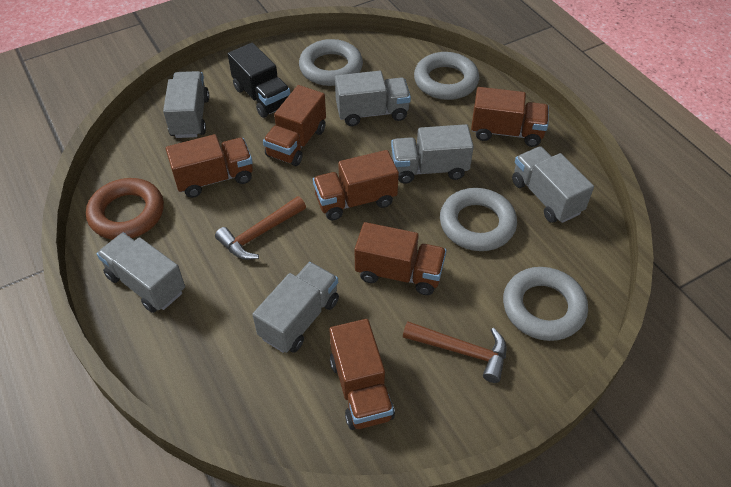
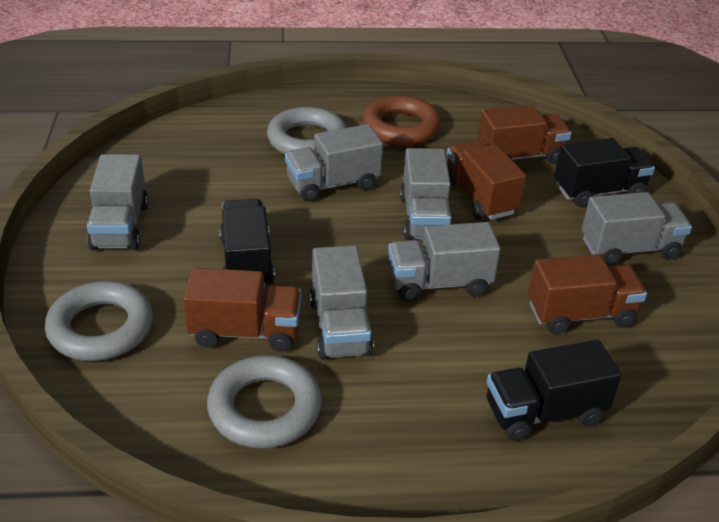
black truck: 1 -> 3
brown hammer: 2 -> 0
brown truck: 6 -> 4
grey ring: 4 -> 3

